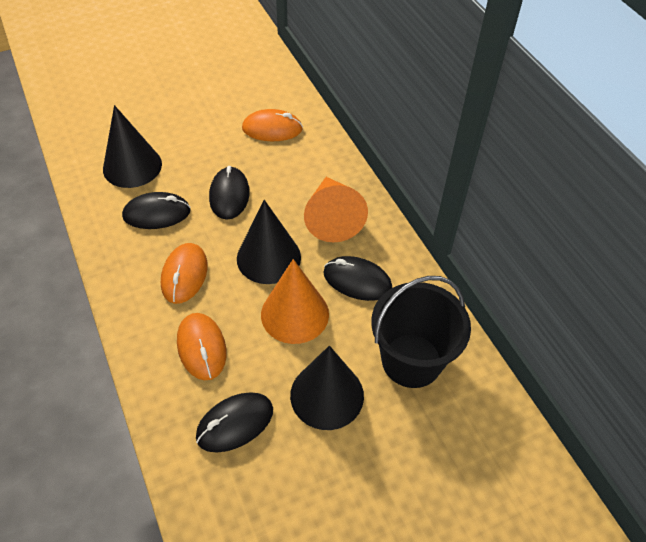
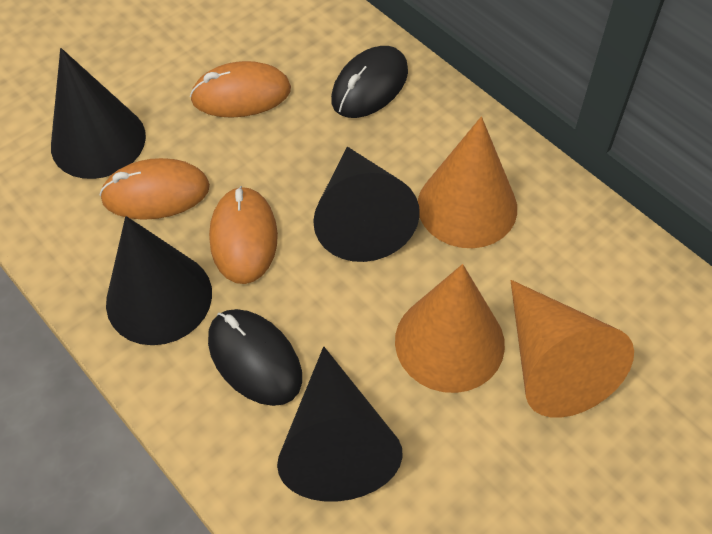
black bucket: 1 -> 0
black cone: 3 -> 4
black mouse: 4 -> 2
orange cone: 2 -> 3

